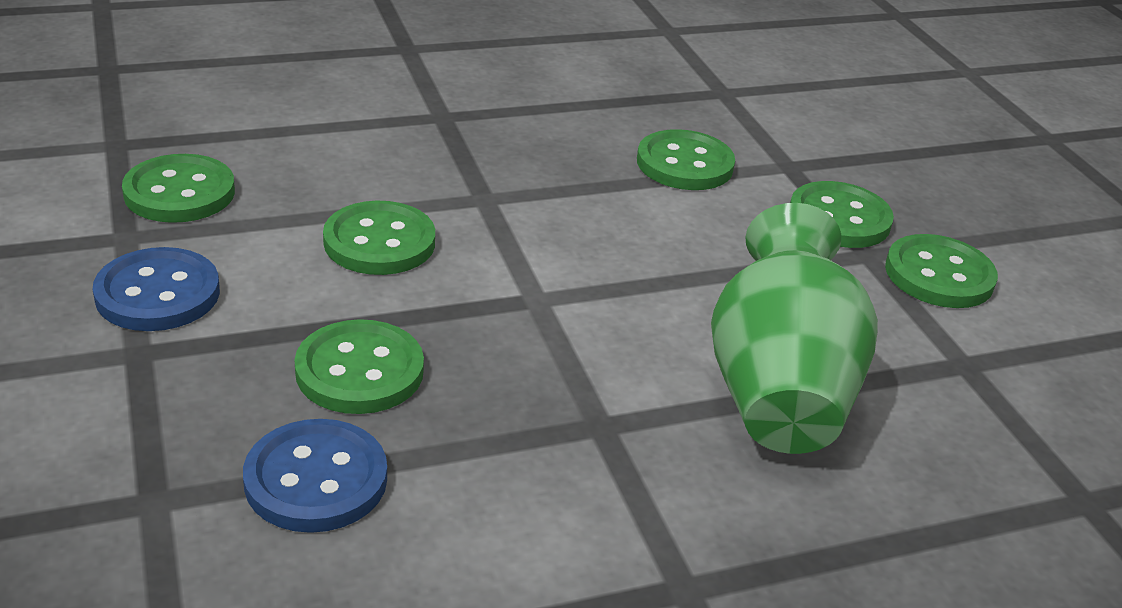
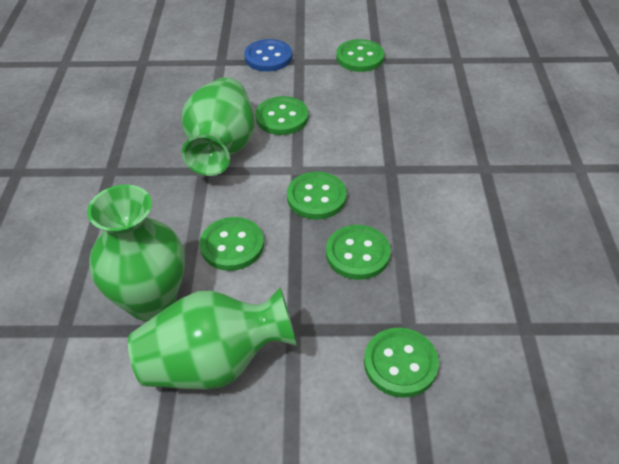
blue button: 2 -> 1
green vase: 1 -> 3

